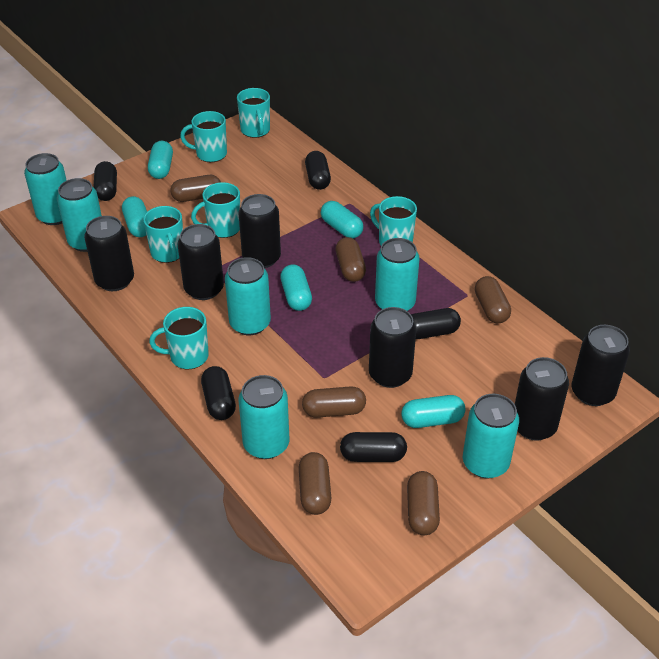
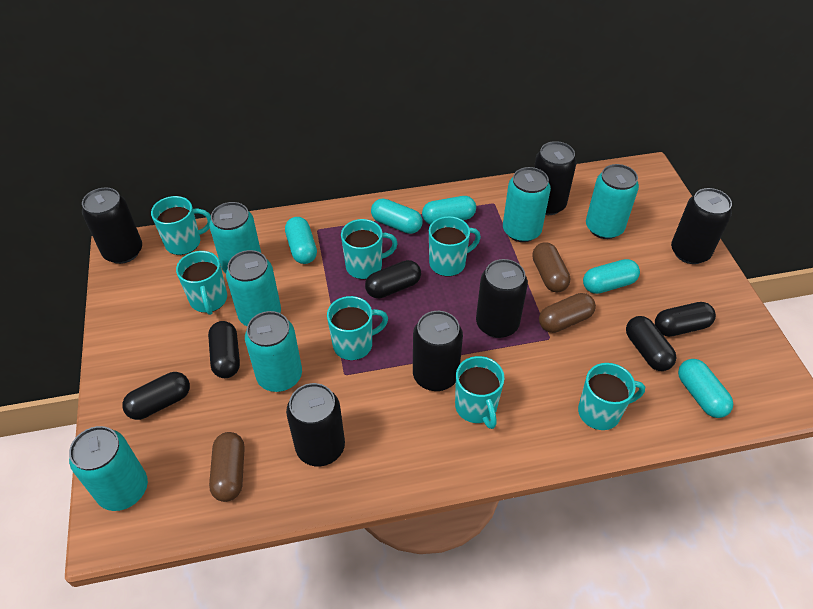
brown capsule: 6 -> 3
turquoise mug: 6 -> 7

